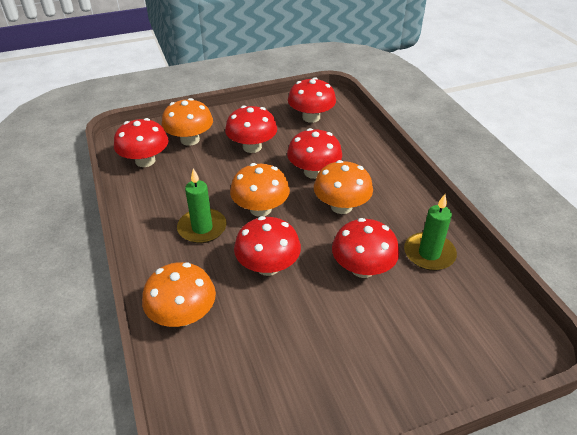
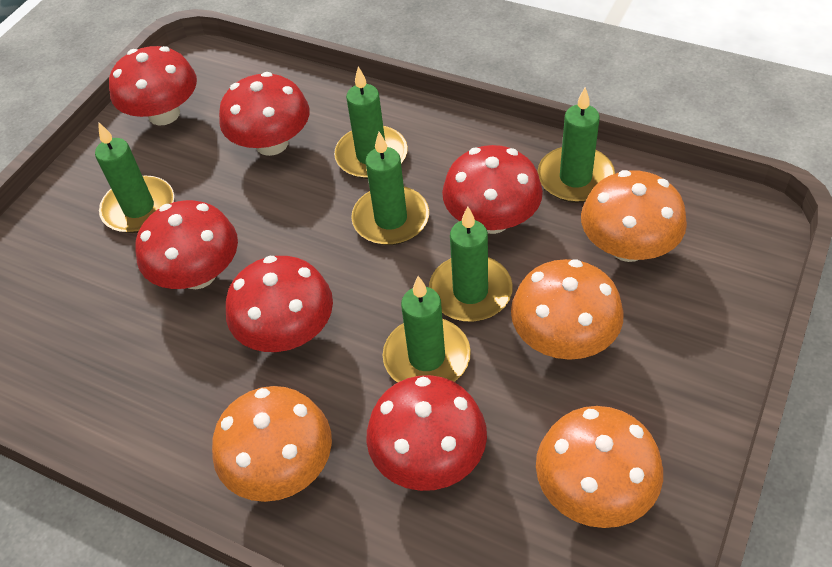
green candle: 2 -> 6

